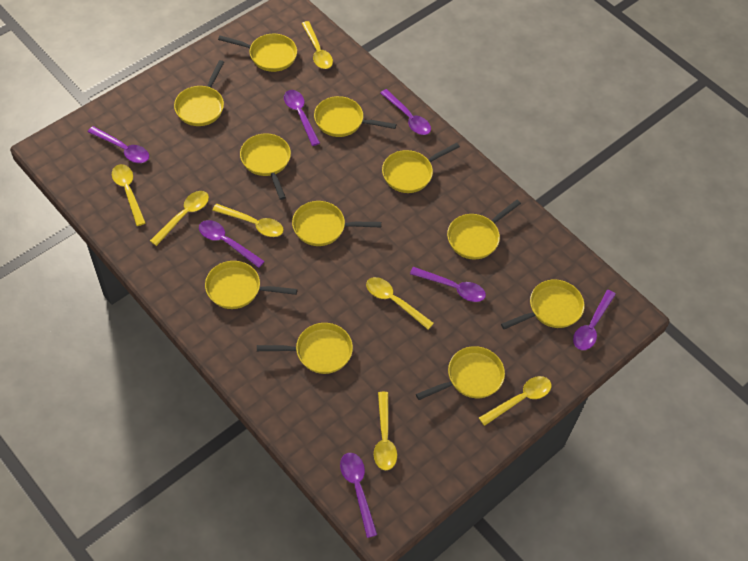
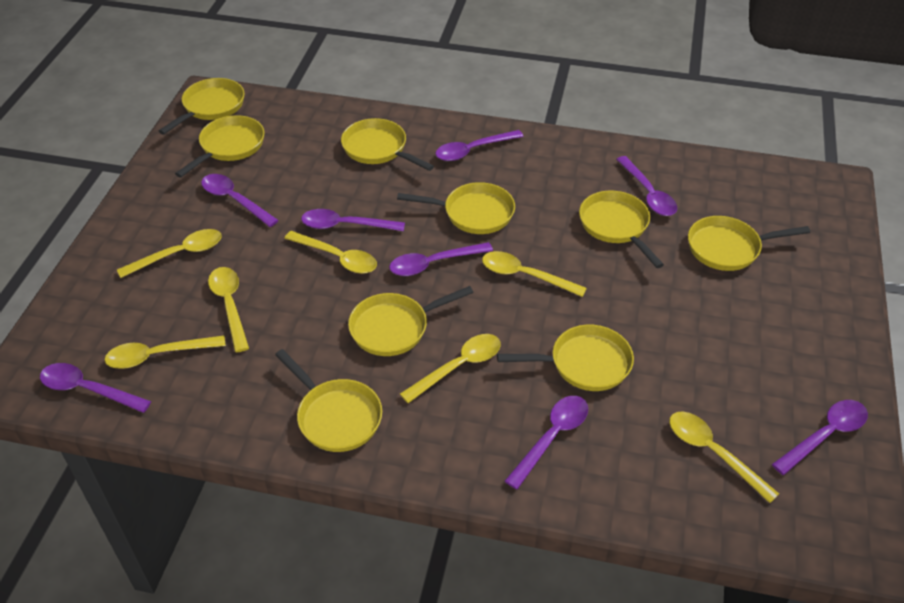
purple spoon: 7 -> 8
yellow pan: 11 -> 9

